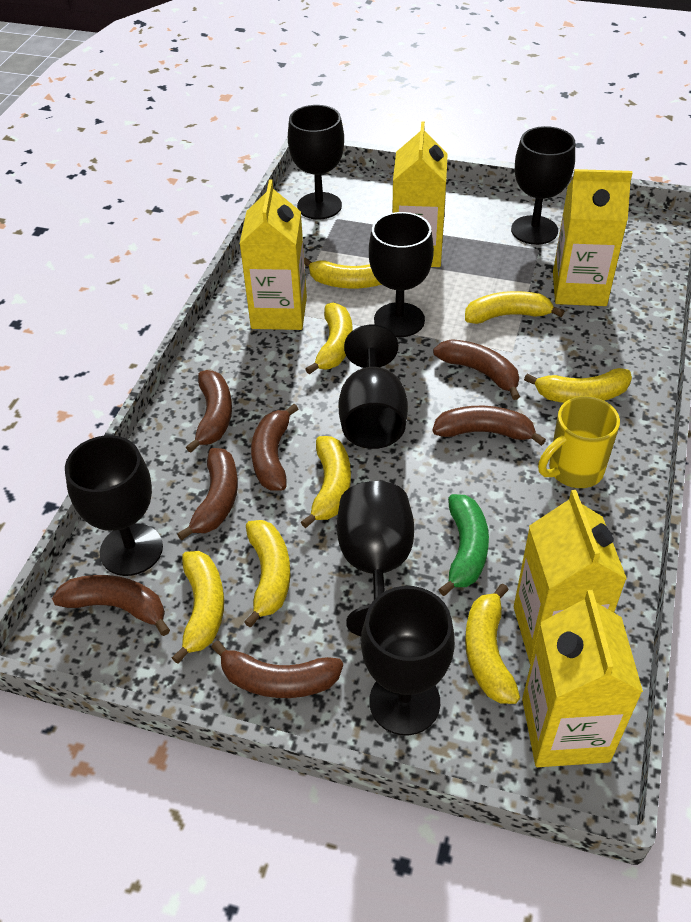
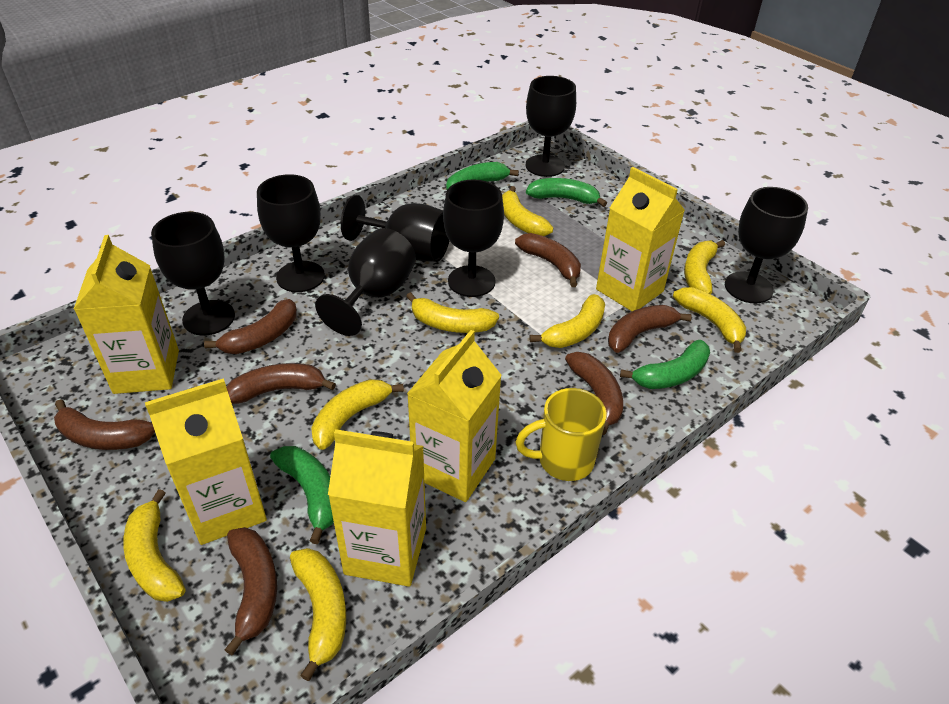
green banana: 1 -> 4

